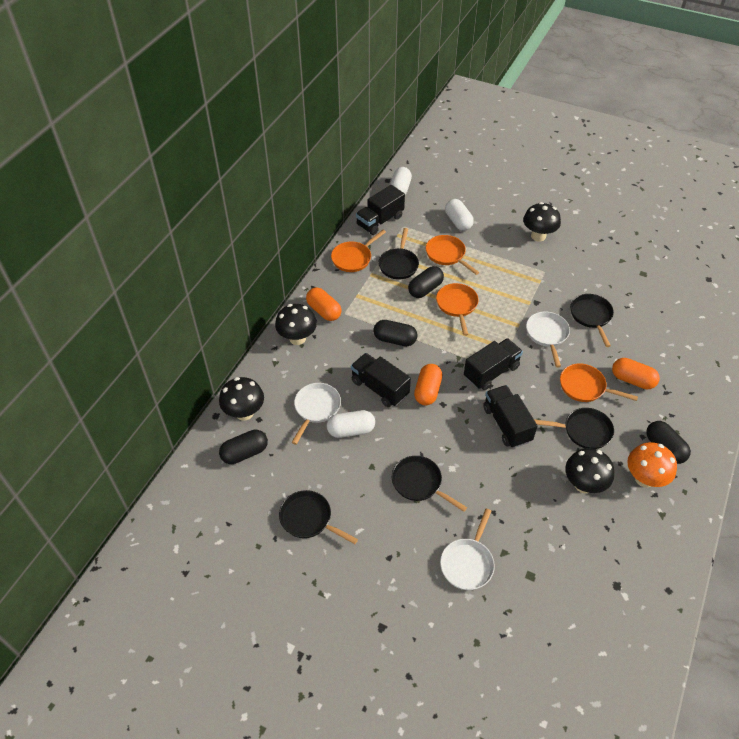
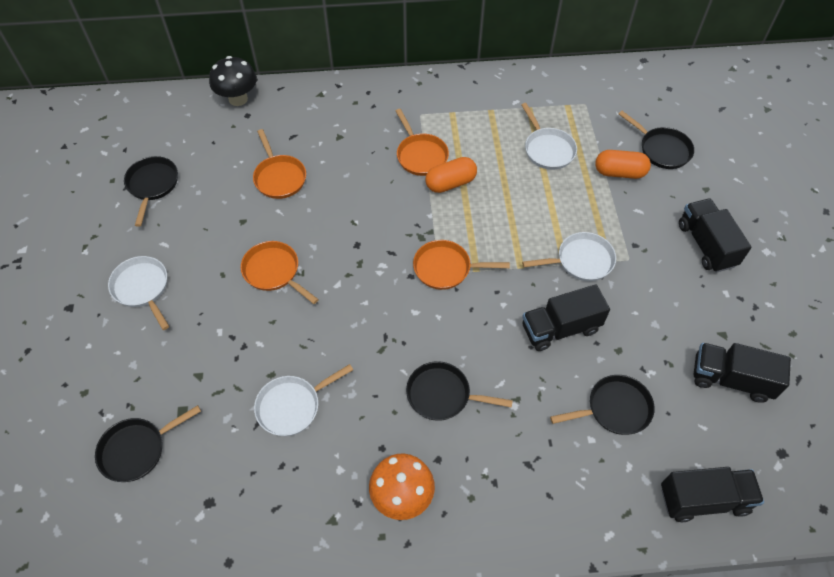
black capsule: 4 -> 0
black mushroom: 4 -> 1
orange capsule: 3 -> 2
white capsule: 3 -> 0
white pan: 3 -> 4

